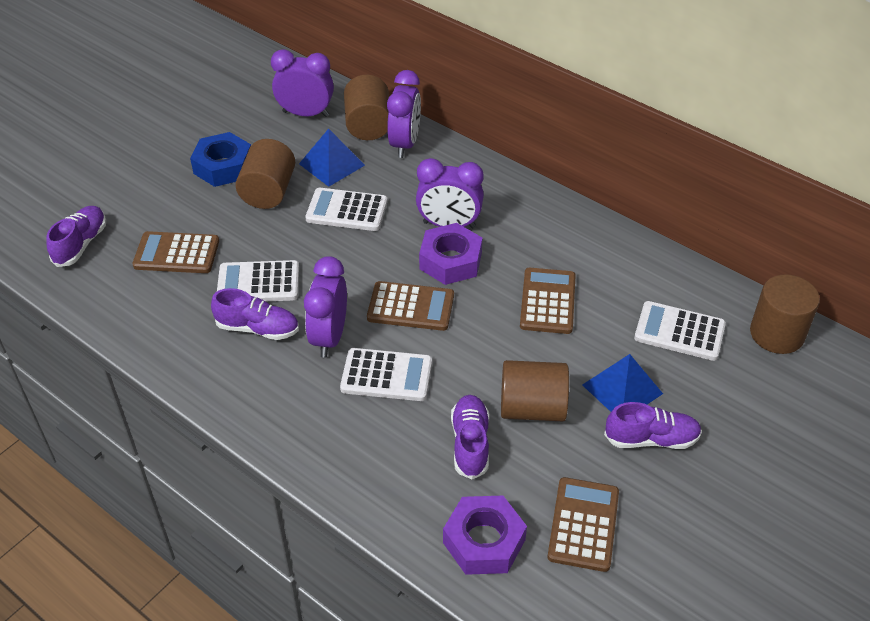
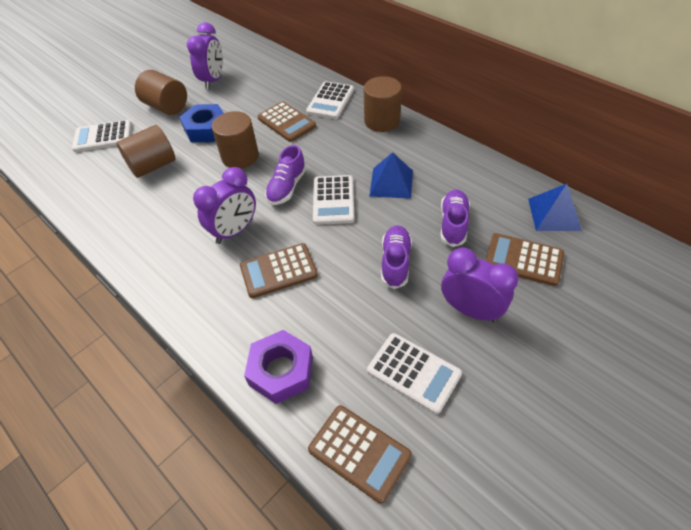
purple clock: 4 -> 3
purple nut: 2 -> 1
purple shoe: 4 -> 3

